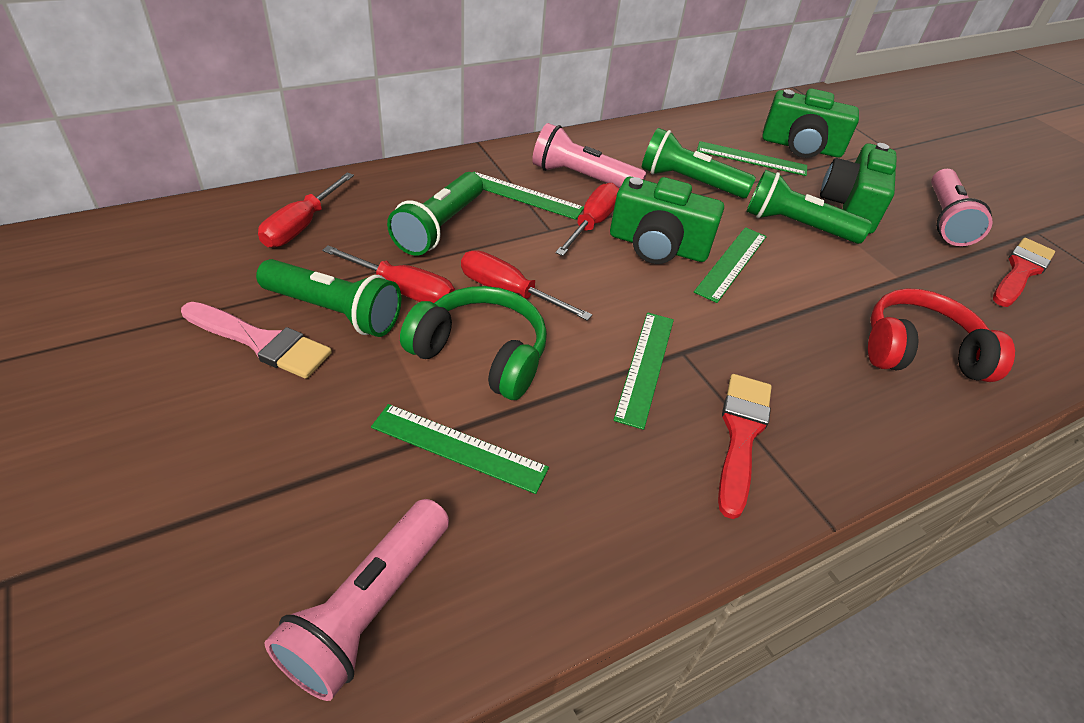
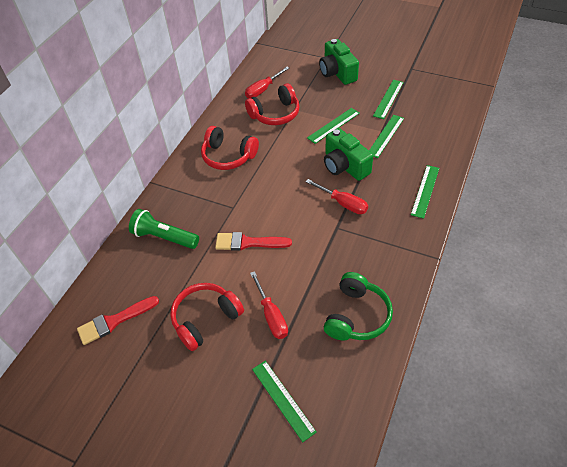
green camera: 3 -> 2
green flashlight: 4 -> 1
pink brush: 1 -> 0
pink flashlight: 3 -> 0
red headphones: 1 -> 3
red screwdriver: 4 -> 3

